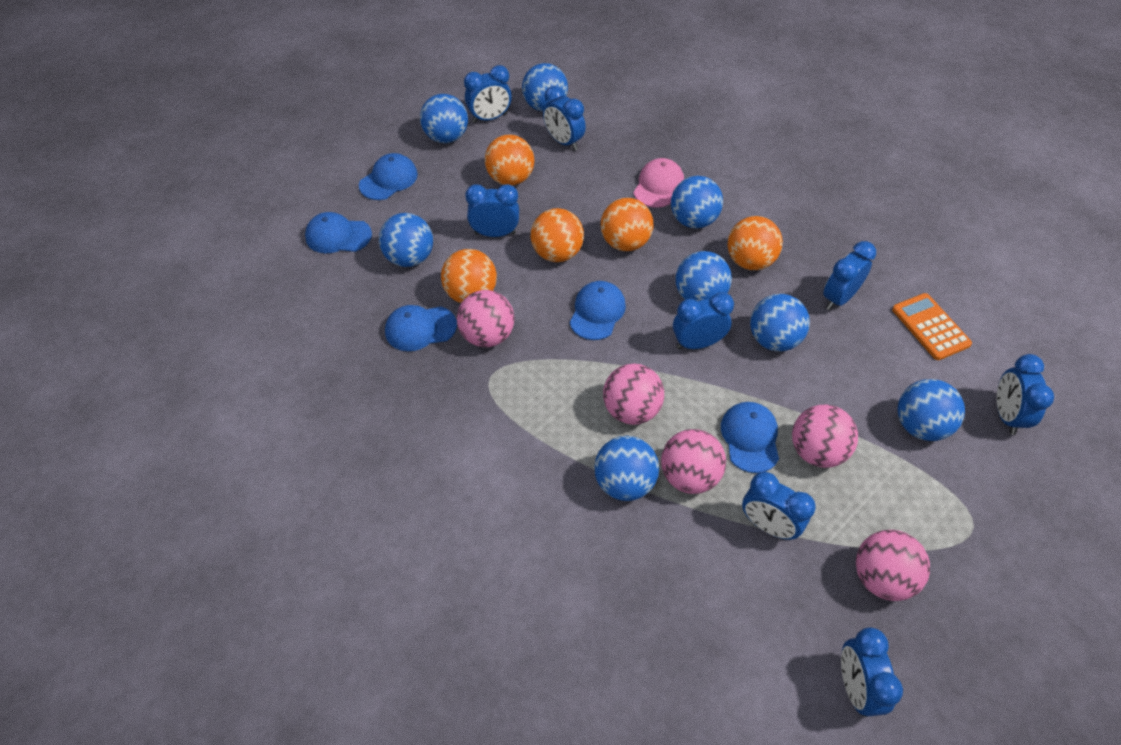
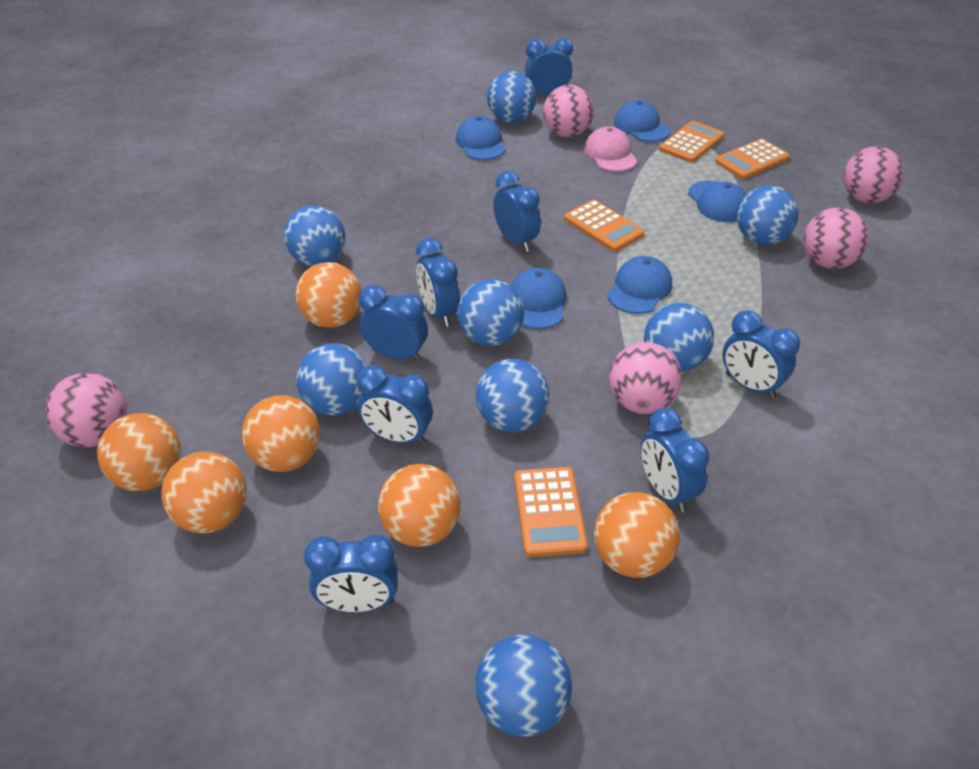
orange ball: 5 -> 6
orange calculator: 1 -> 4

